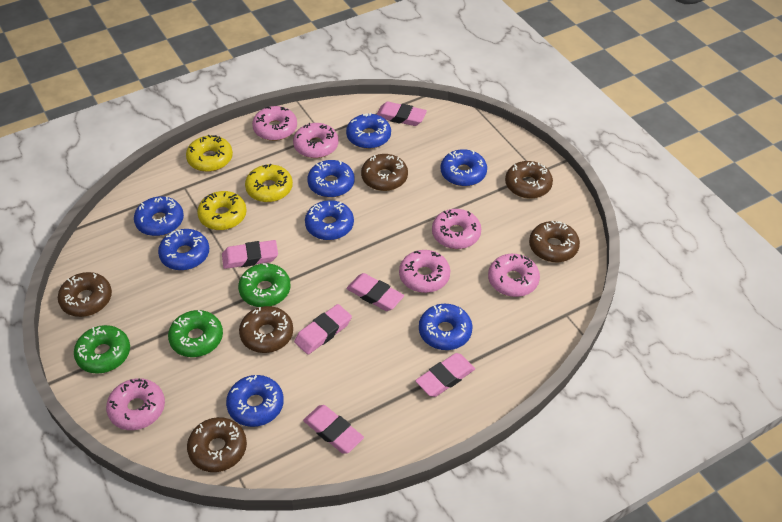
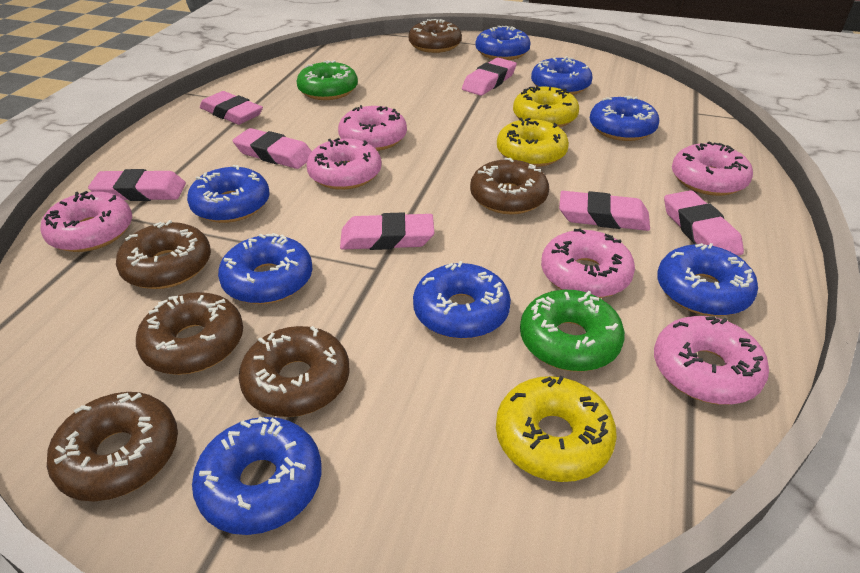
green donut: 3 -> 2
pink eraser: 6 -> 7

